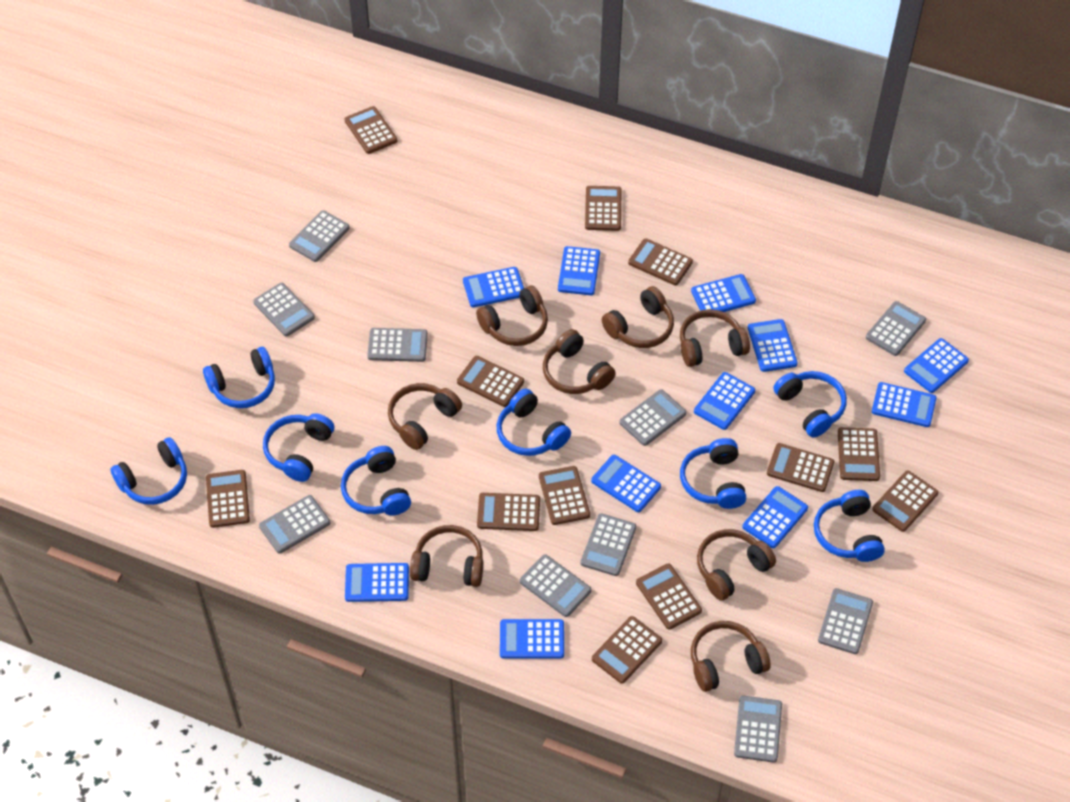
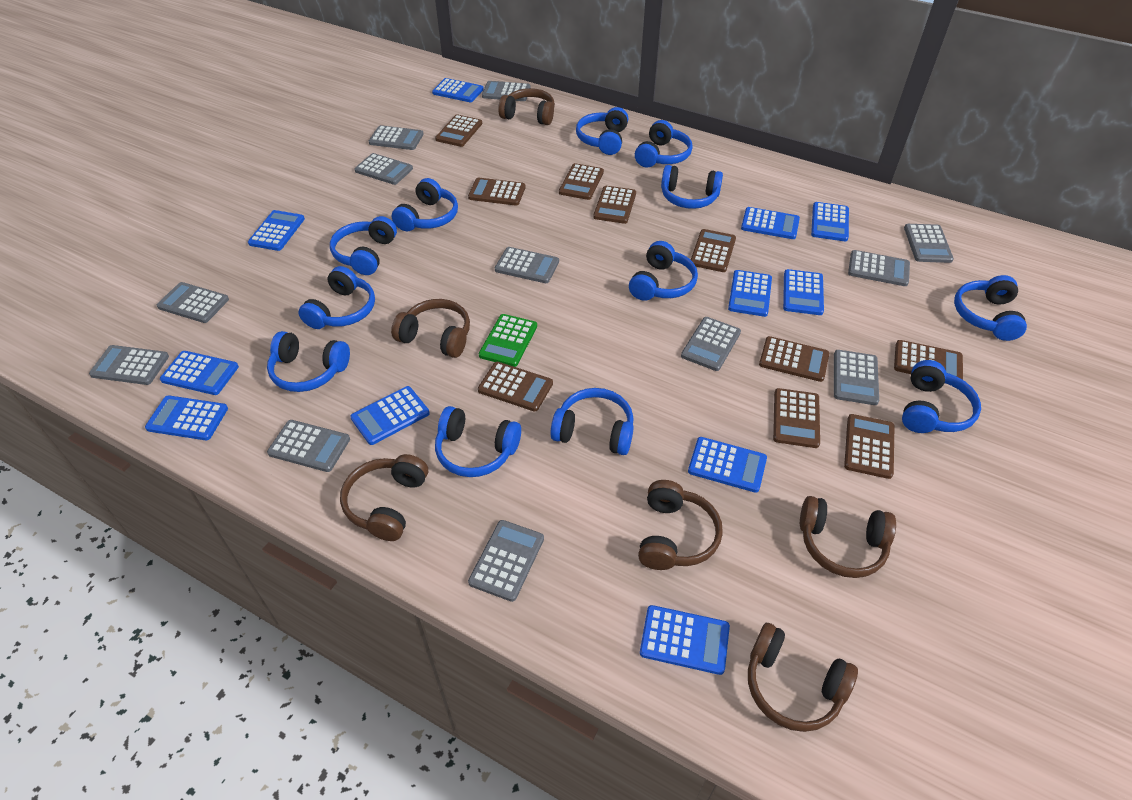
blue headphones: 8 -> 12
brown calculator: 12 -> 10
brown headphones: 8 -> 6
green calculator: 0 -> 1
grey calculator: 10 -> 12

